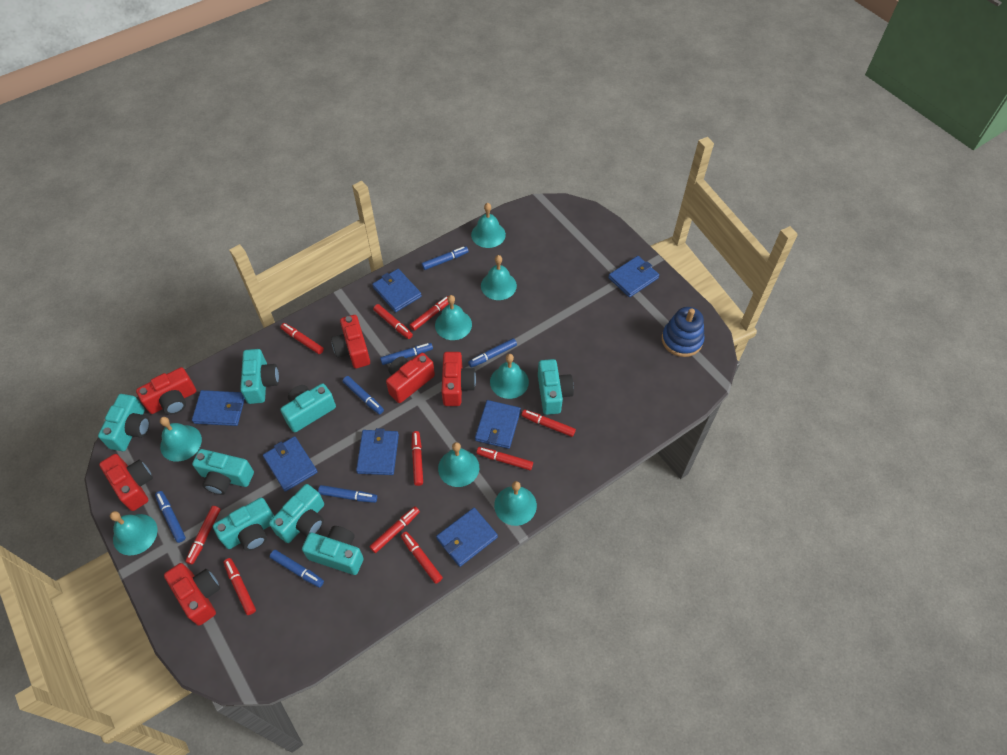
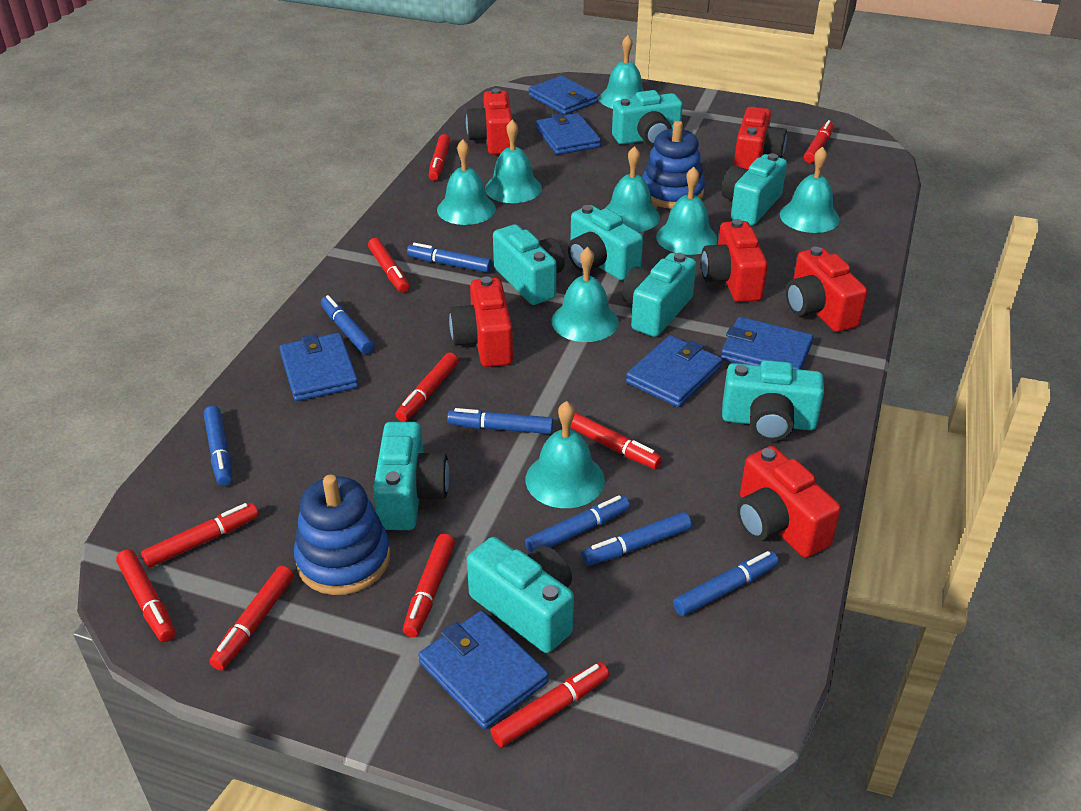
blue stacking toy: 1 -> 2
blue wallet: 7 -> 6

